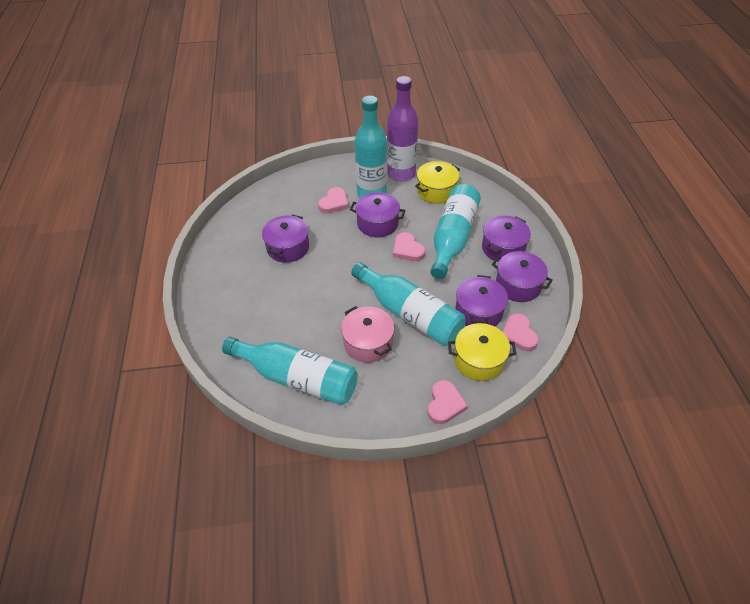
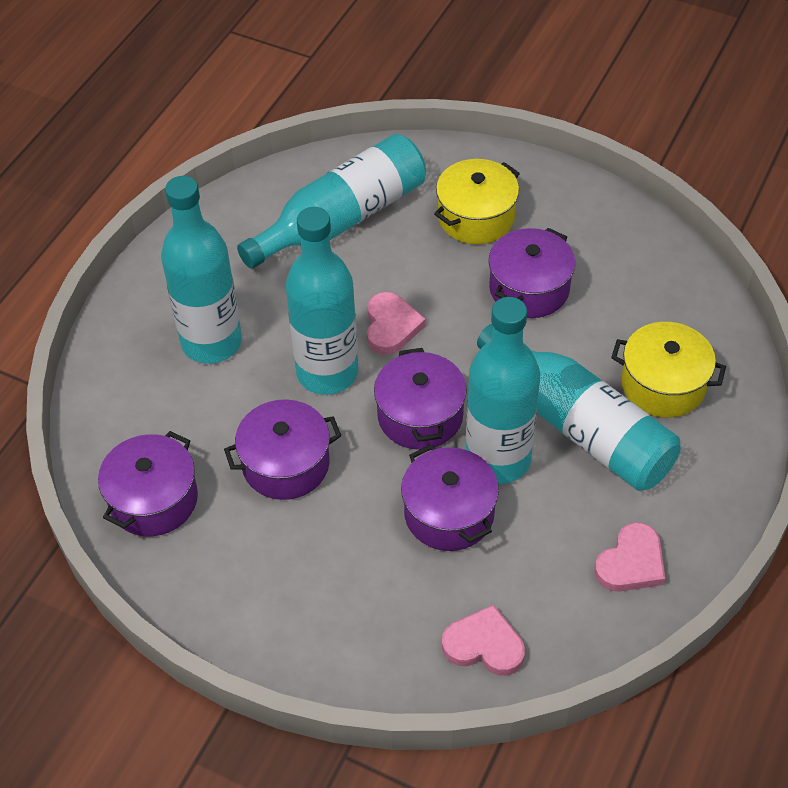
pink heart: 4 -> 3
pink pot: 1 -> 0
purple bottle: 1 -> 0
turquoise bottle: 4 -> 5

